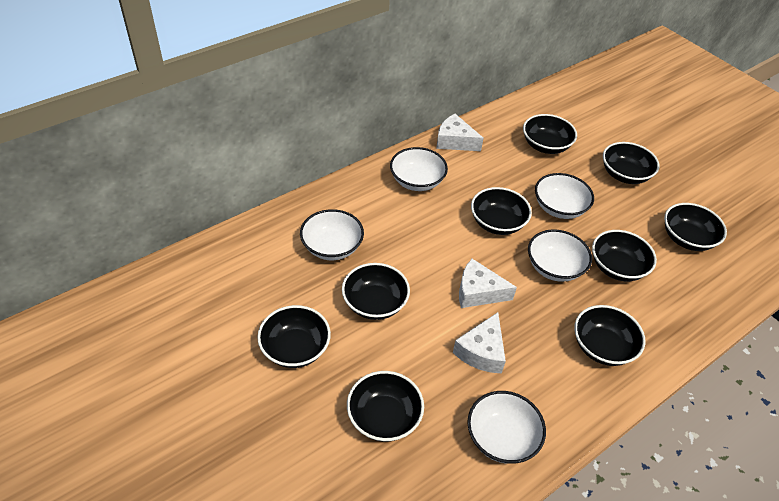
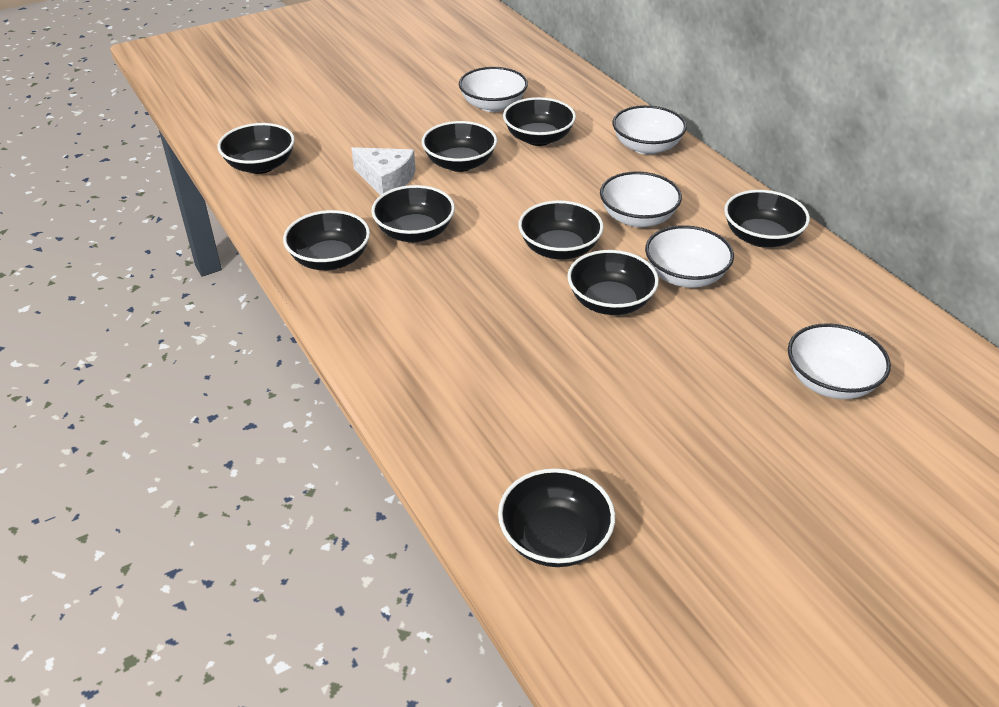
white cheese: 3 -> 1

